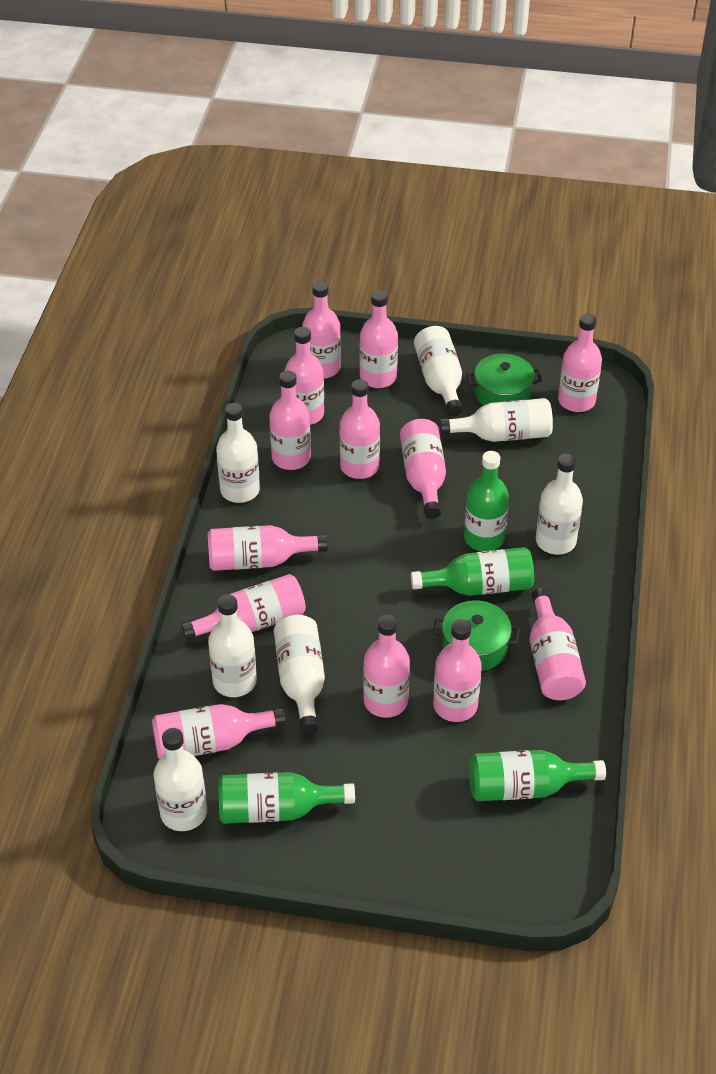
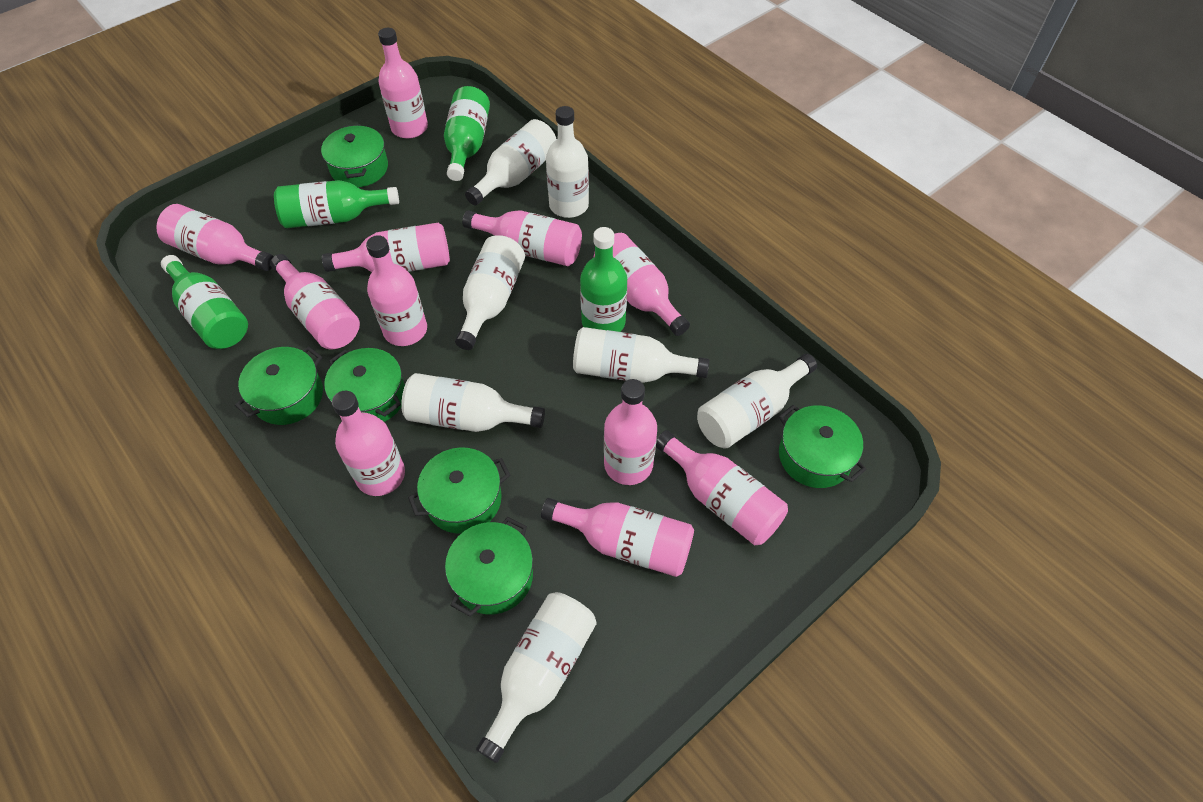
green pot: 2 -> 6
pink bottle: 13 -> 11

